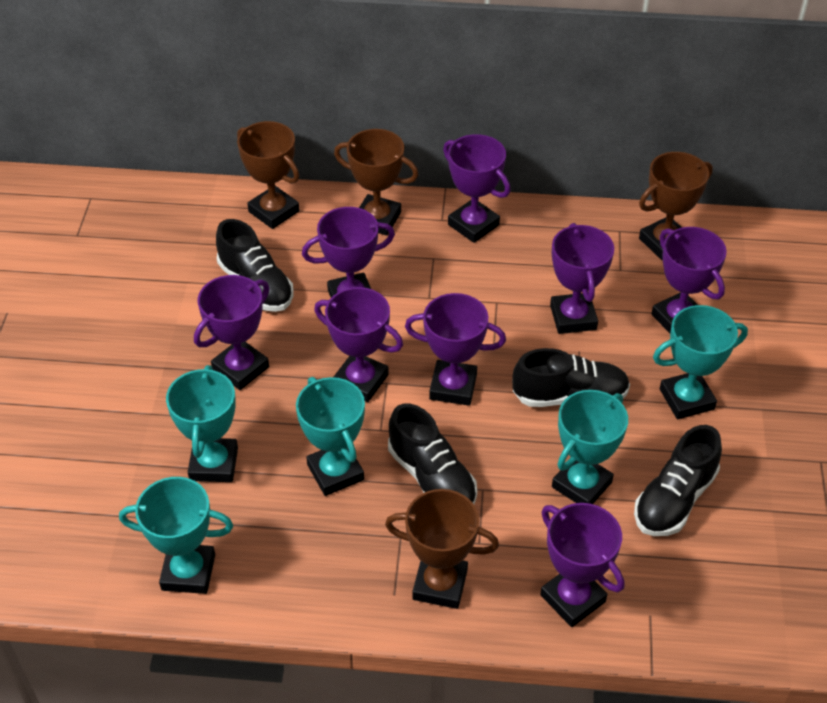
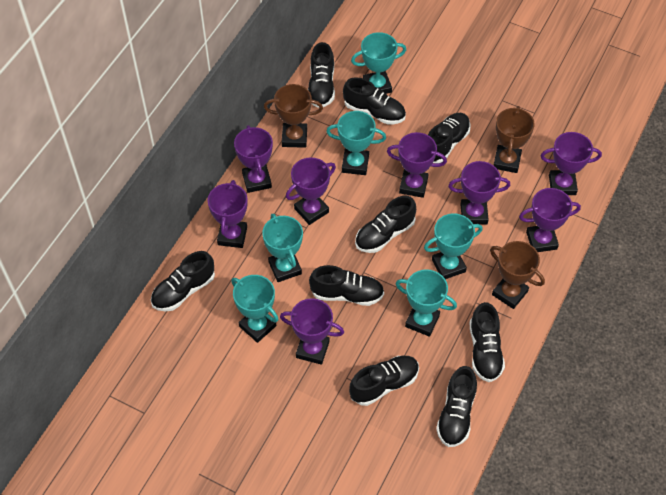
black shoe: 4 -> 9
brown trophy: 4 -> 3
turquoise trophy: 5 -> 6

